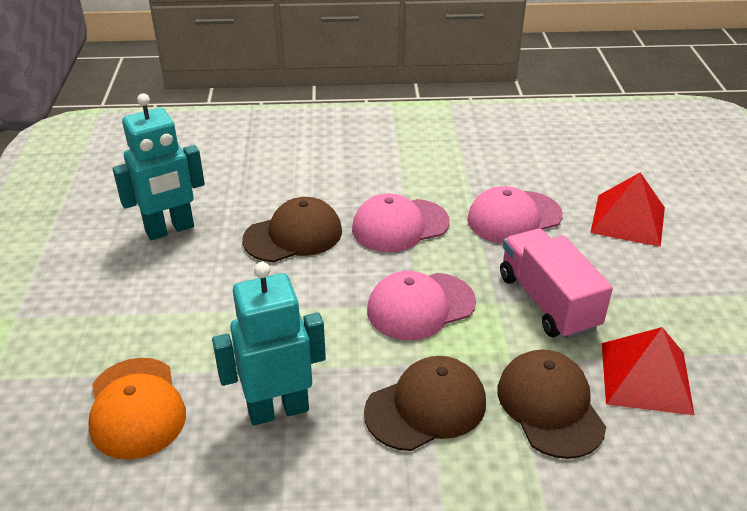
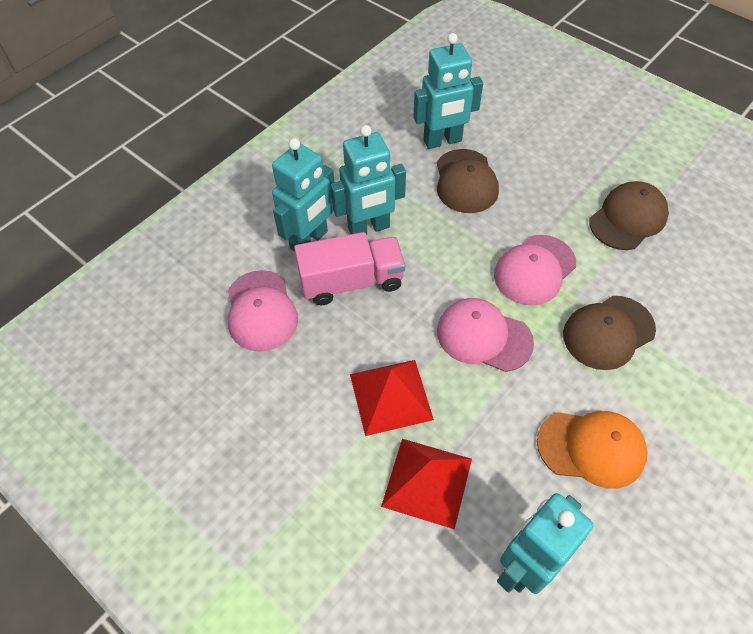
turquoise robot: 2 -> 4

